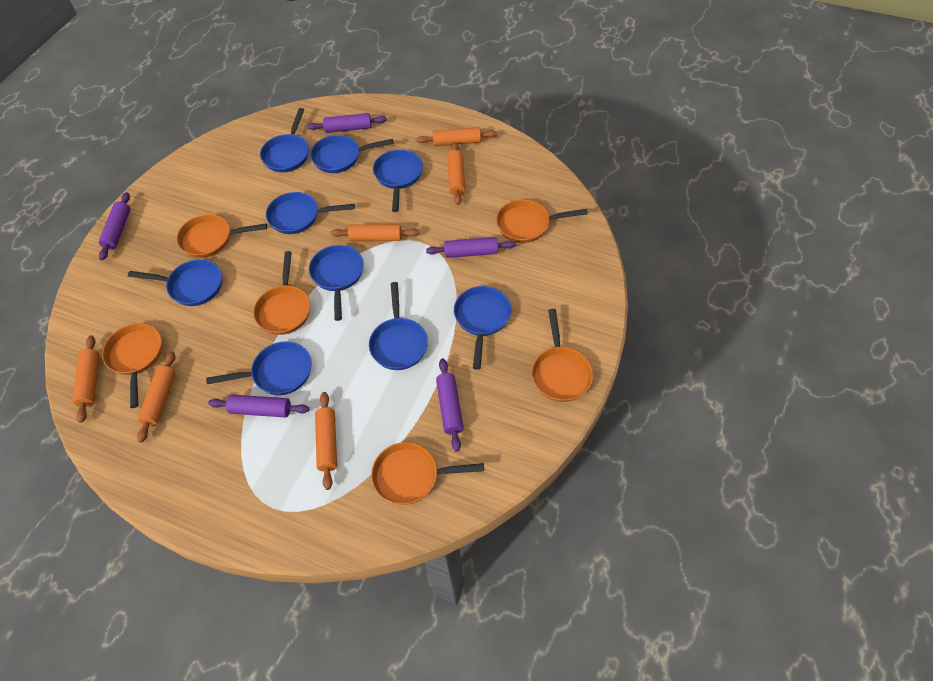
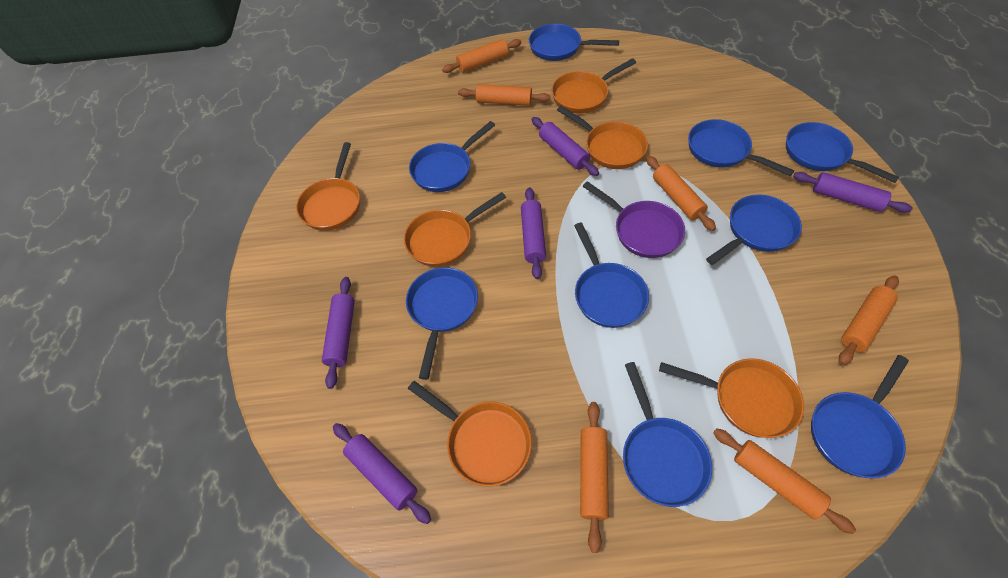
purple pan: 0 -> 1

